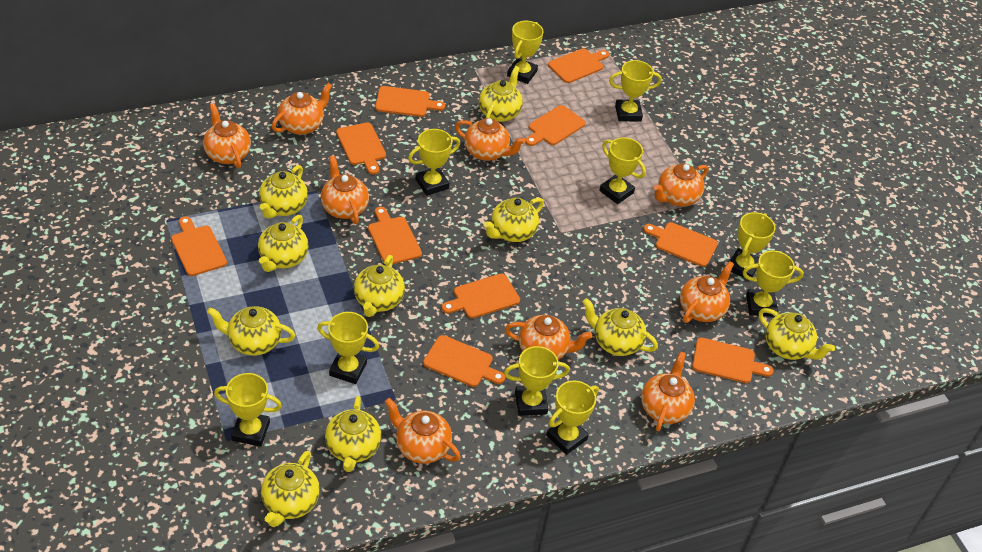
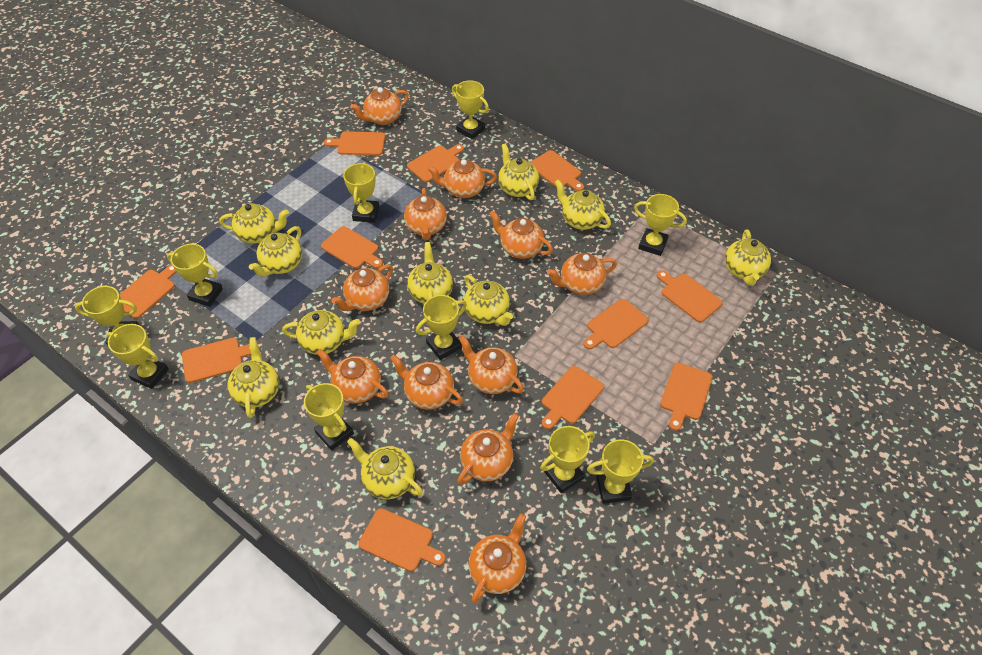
orange cutting board: 10 -> 11
orange teapot: 9 -> 11

